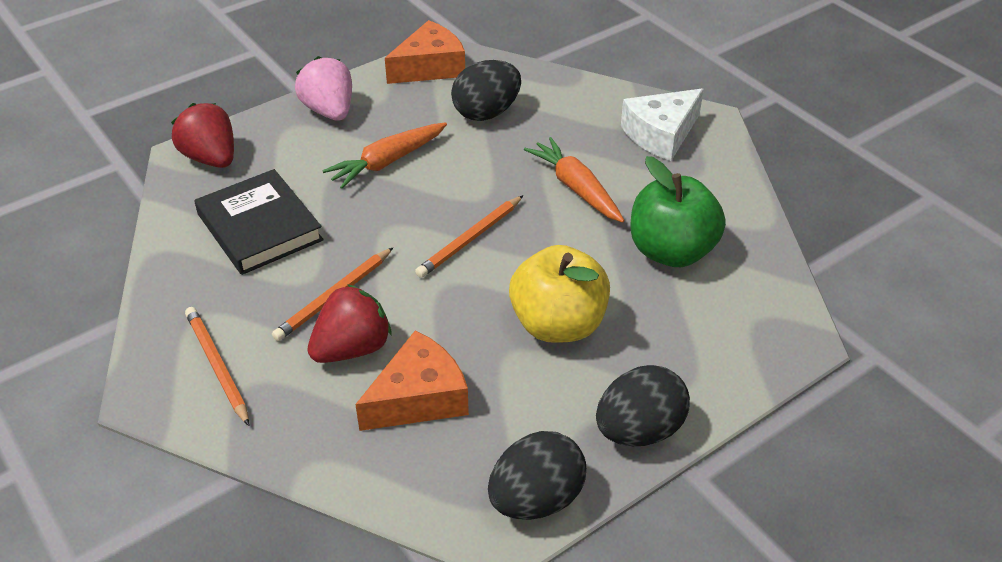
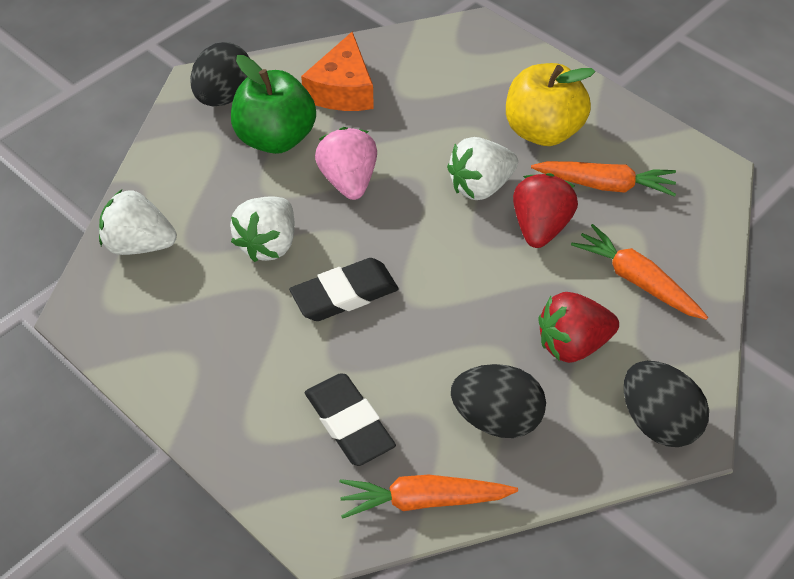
black book: 1 -> 0
black eraser: 0 -> 2
orange carrot: 2 -> 3
orange cheese: 2 -> 1
orange pencil: 3 -> 0
white cheese: 1 -> 0
white strawberry: 0 -> 3

